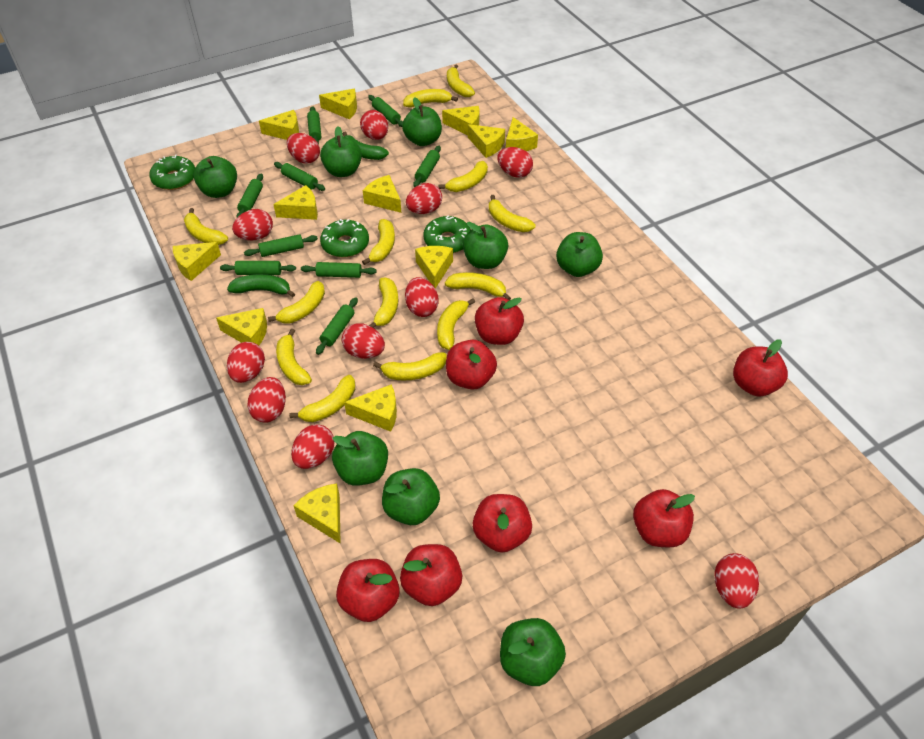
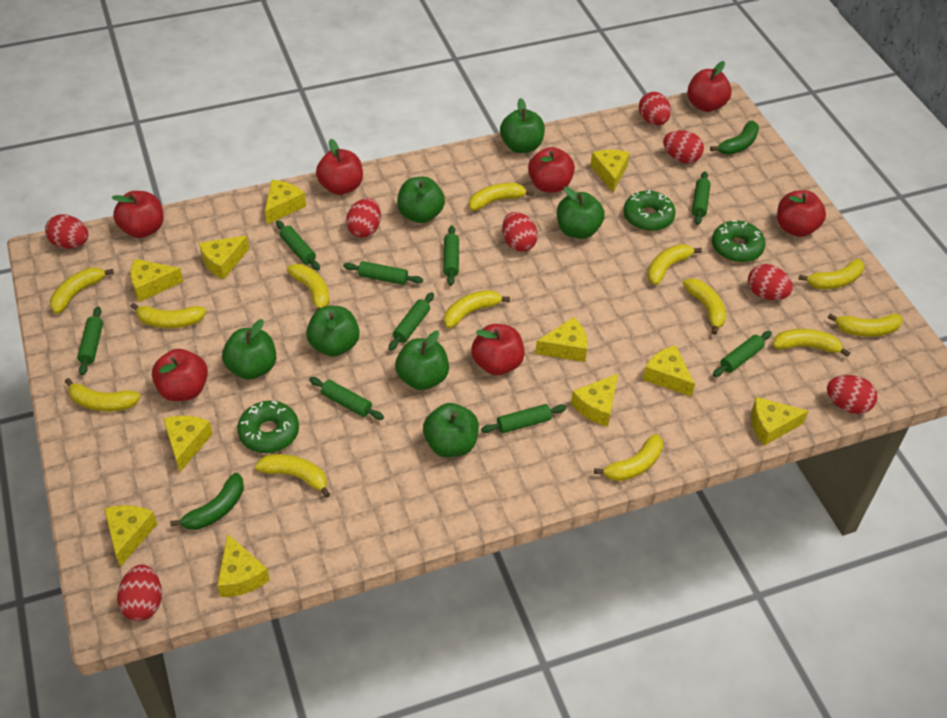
green apple: 8 -> 7
red egg: 11 -> 8
yellow cheese: 12 -> 11

